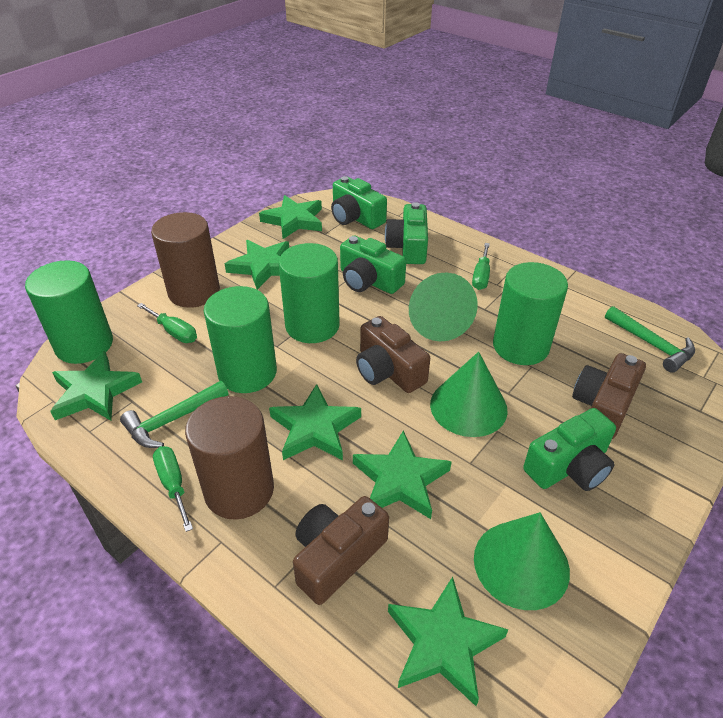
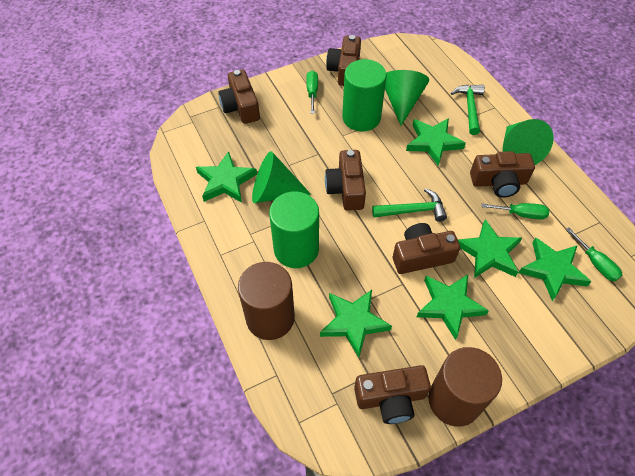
brown camera: 3 -> 6
green camera: 4 -> 0
green cylinder: 4 -> 2

